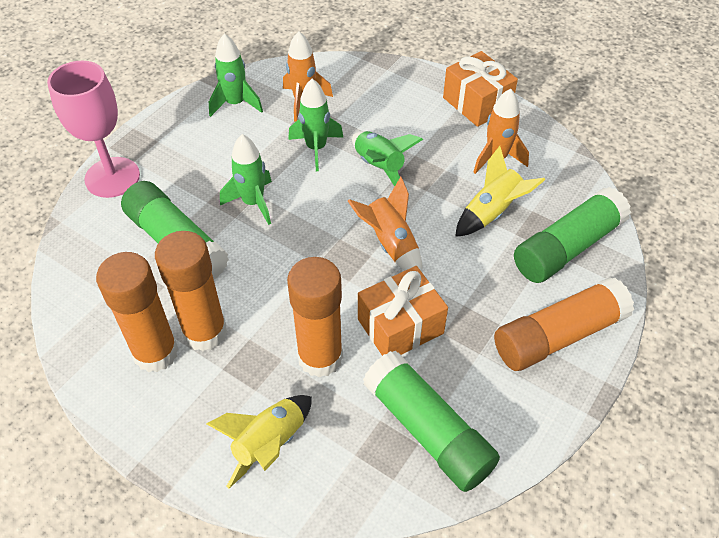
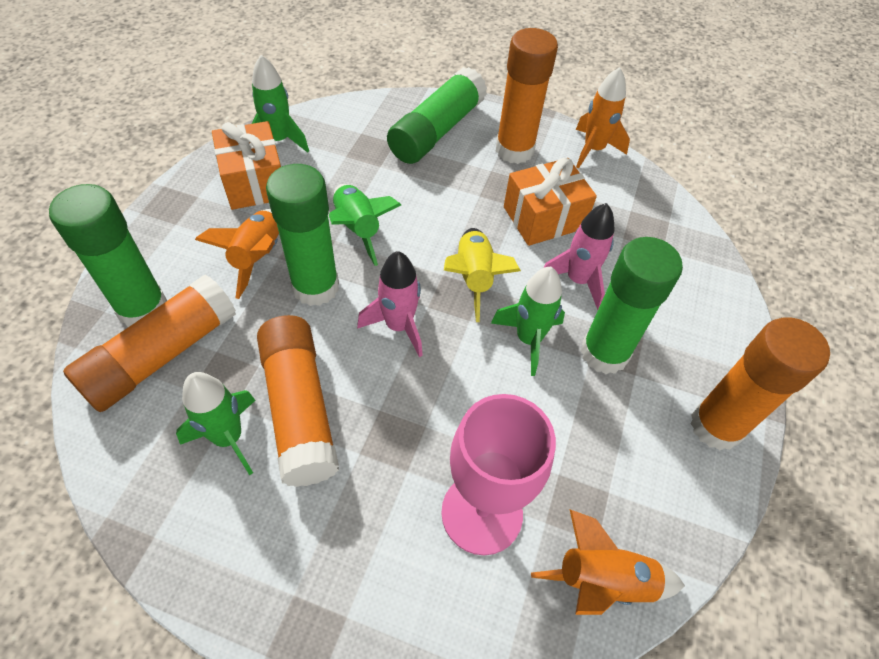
green glue stick: 3 -> 4
pink rocket: 0 -> 2
yellow rocket: 2 -> 1

